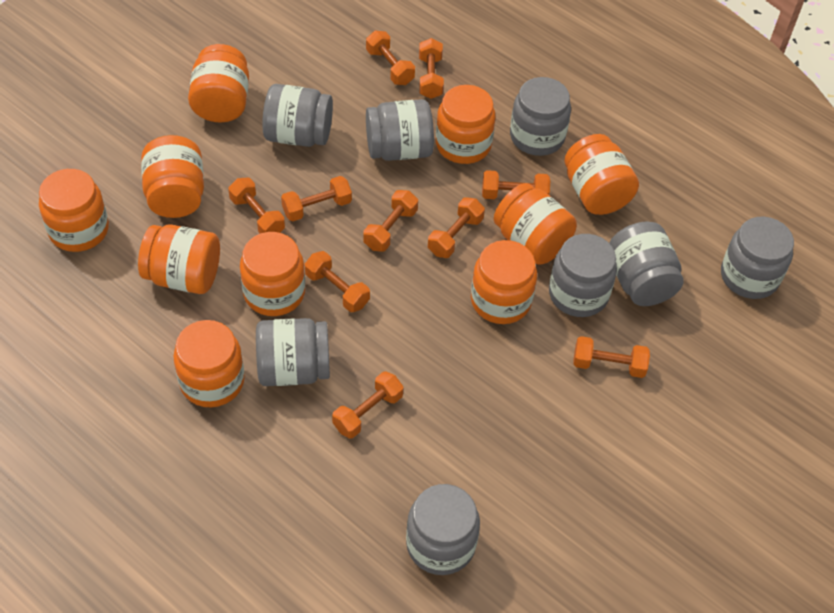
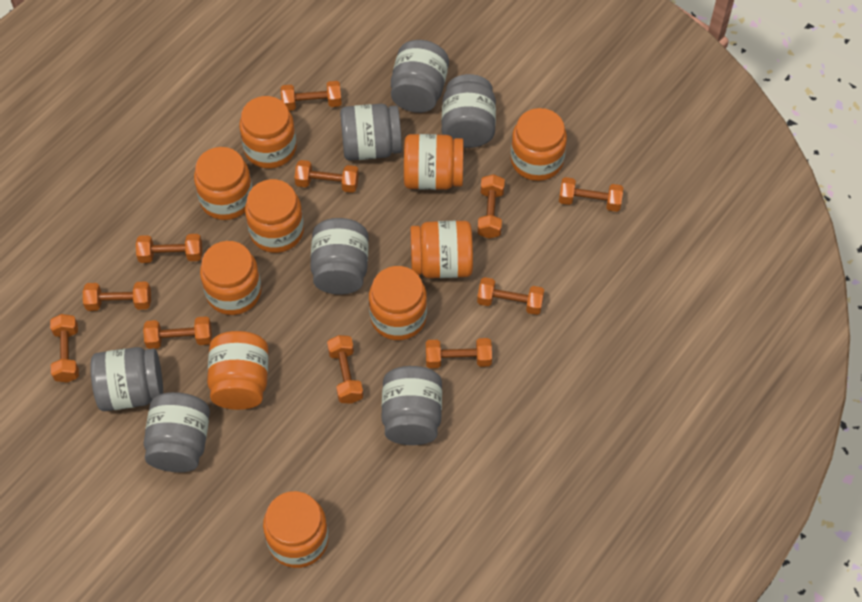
grey jar: 8 -> 7
orange dumbbell: 10 -> 11

